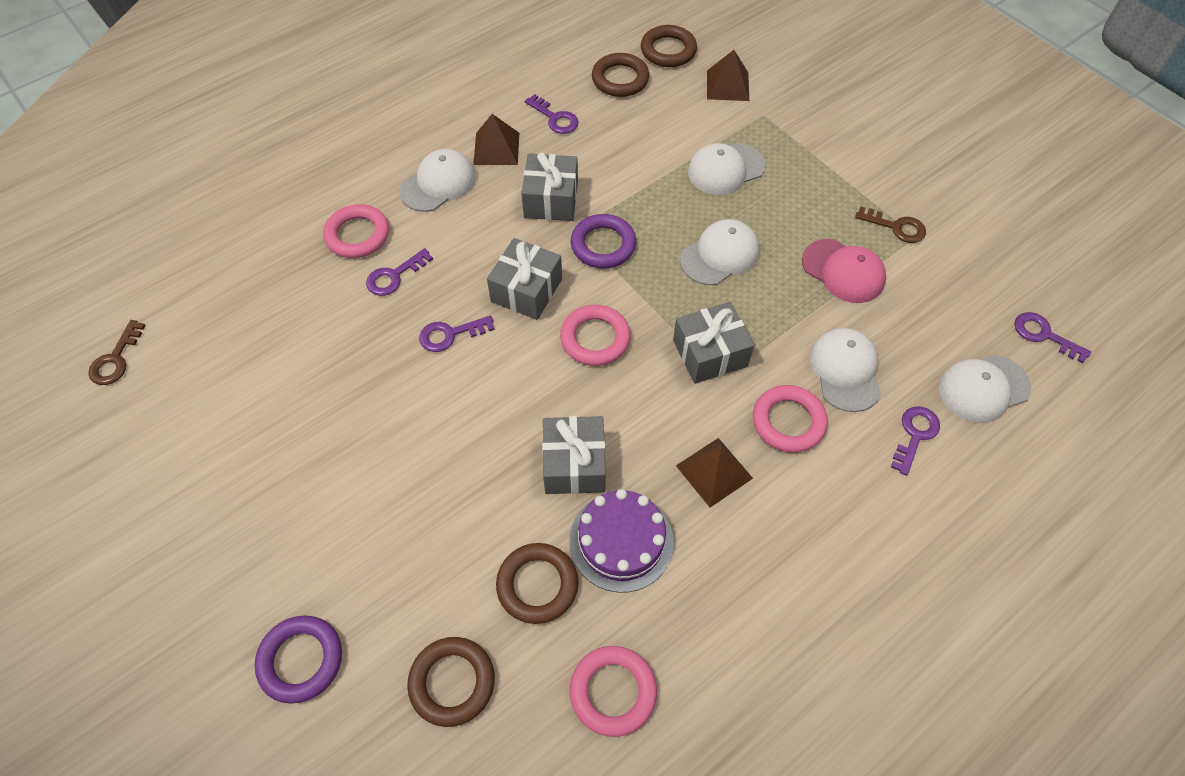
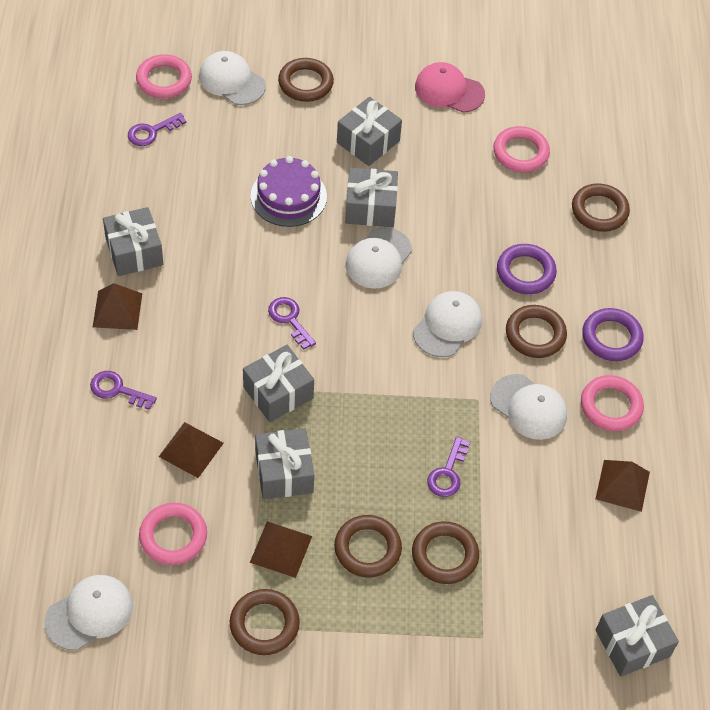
brown key: 2 -> 0
brown pyramid: 3 -> 4
brown ring: 4 -> 6
grey gift: 4 -> 6
purple key: 5 -> 4

